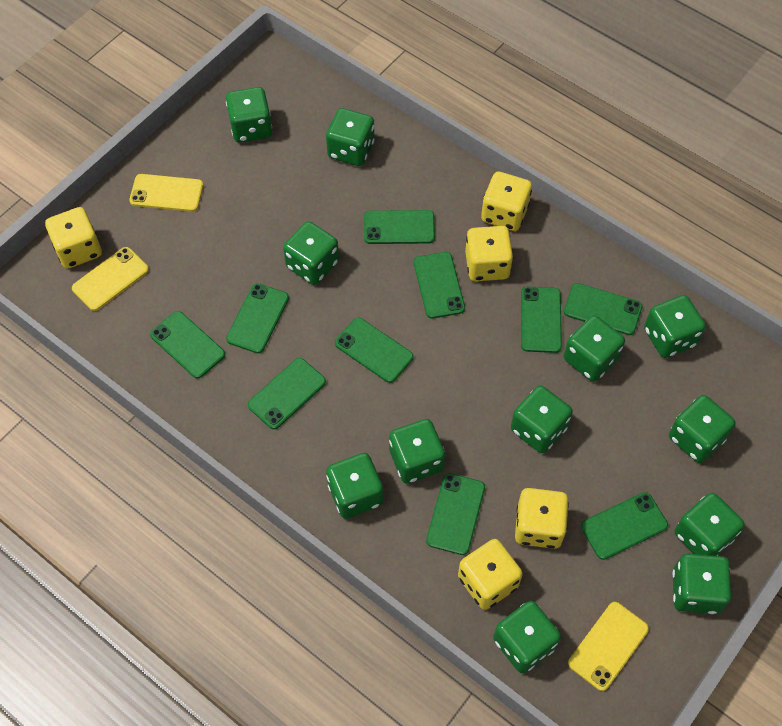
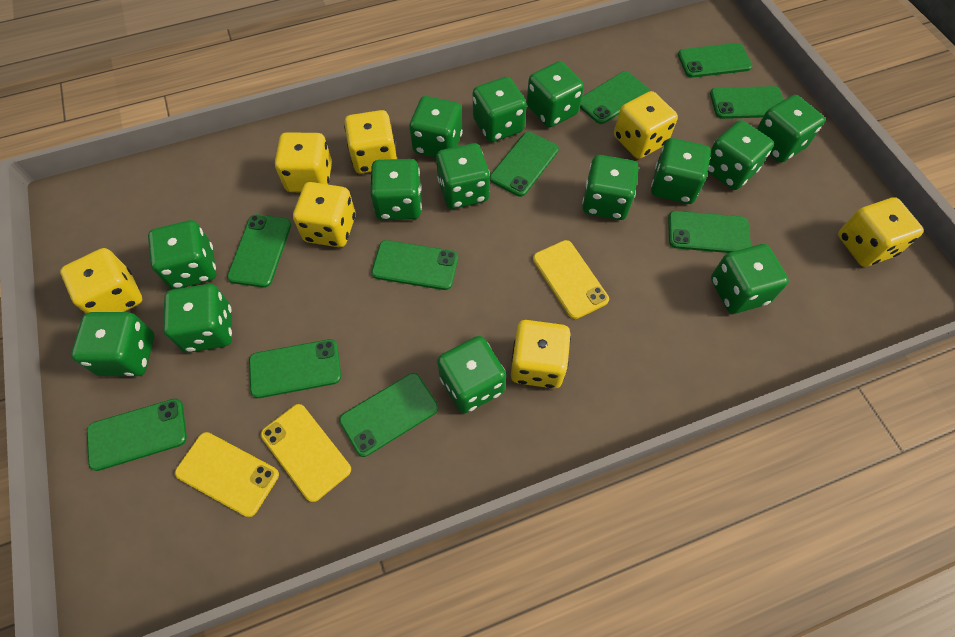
green dice: 12 -> 14
yellow dice: 5 -> 7

